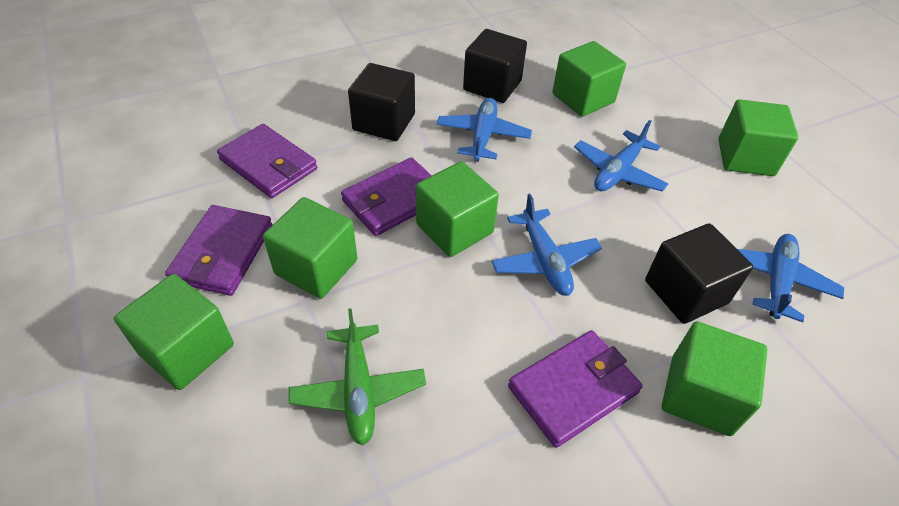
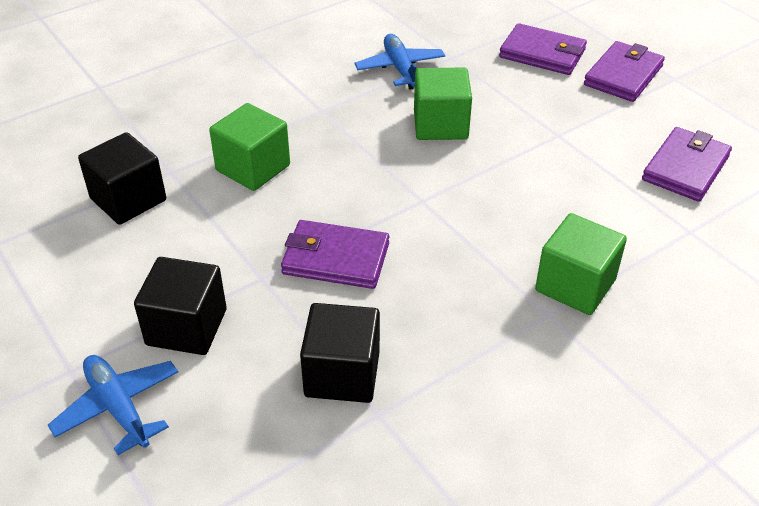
blue plane: 4 -> 2
green cube: 6 -> 3
green plane: 1 -> 0

